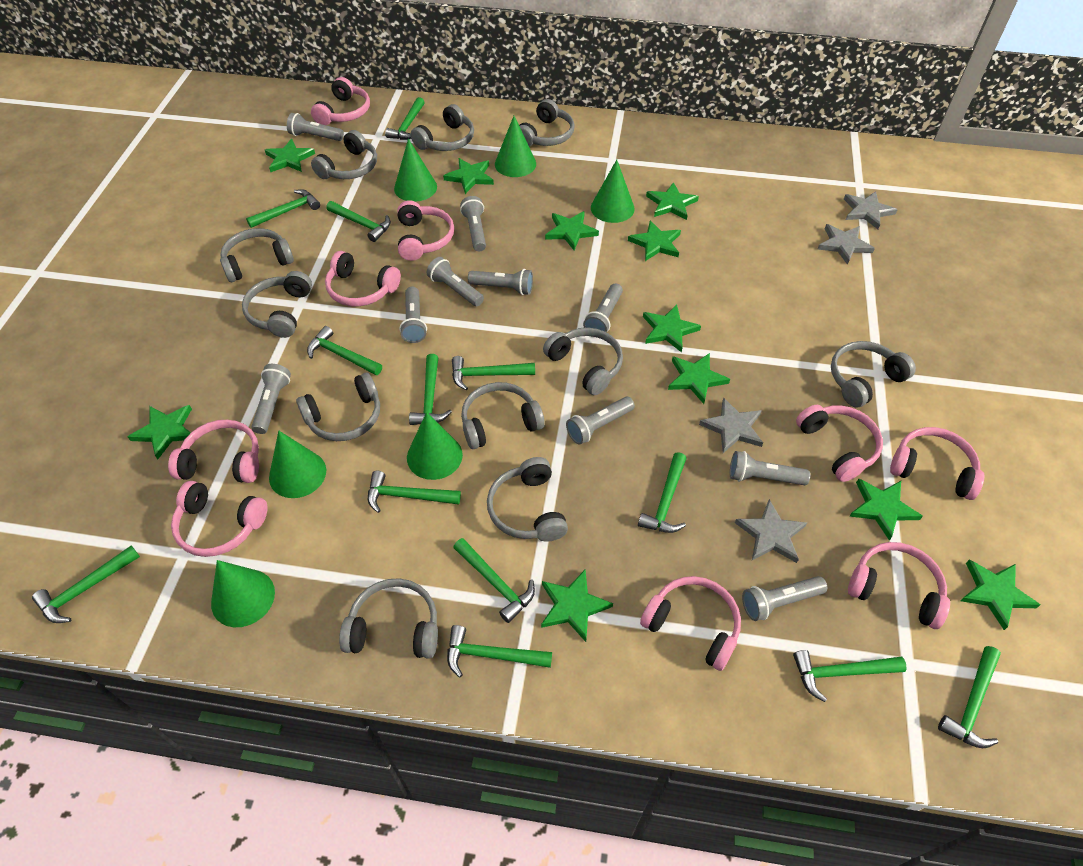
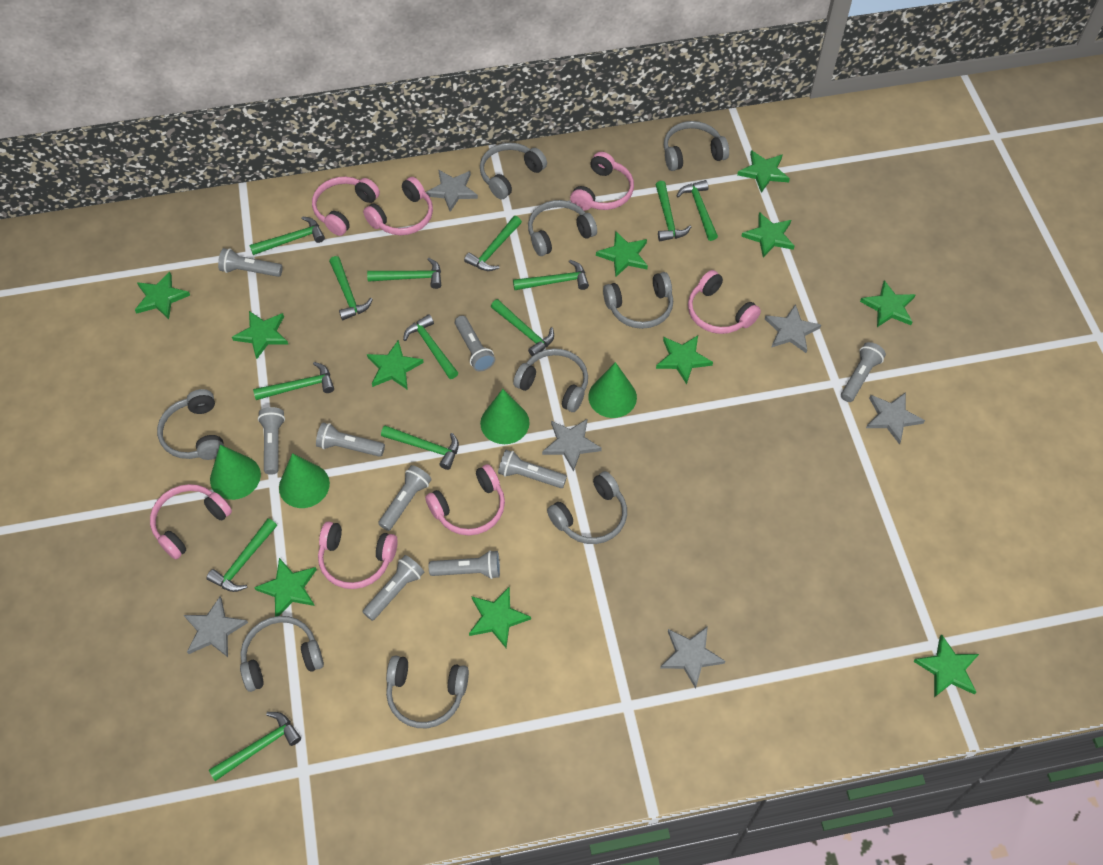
green cone: 6 -> 4
grey flashlight: 10 -> 9
grey headphones: 11 -> 9
grey star: 4 -> 6
pink headphones: 9 -> 7

